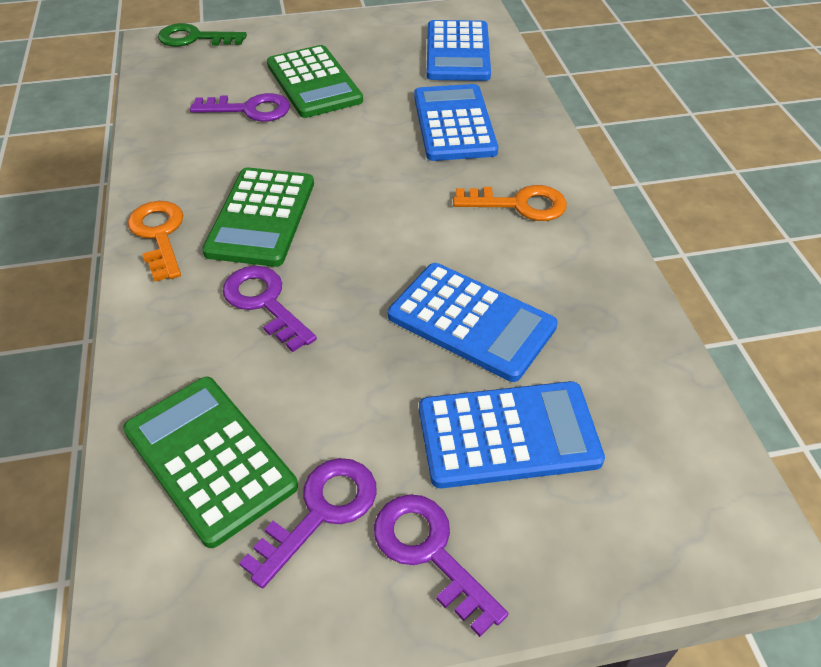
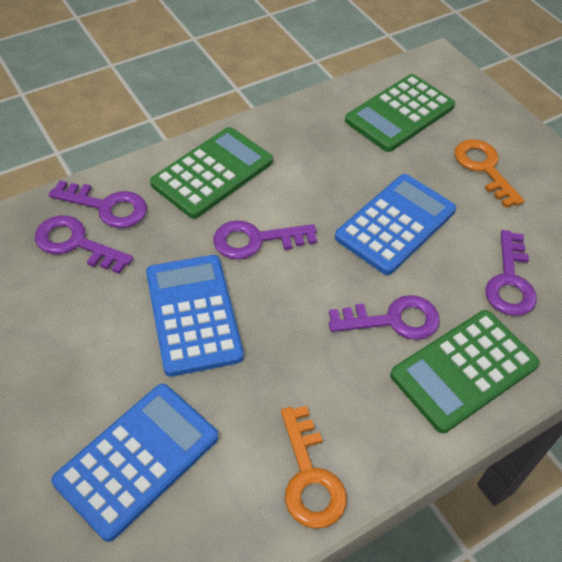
blue calculator: 4 -> 3
green key: 1 -> 0
purple key: 4 -> 5

